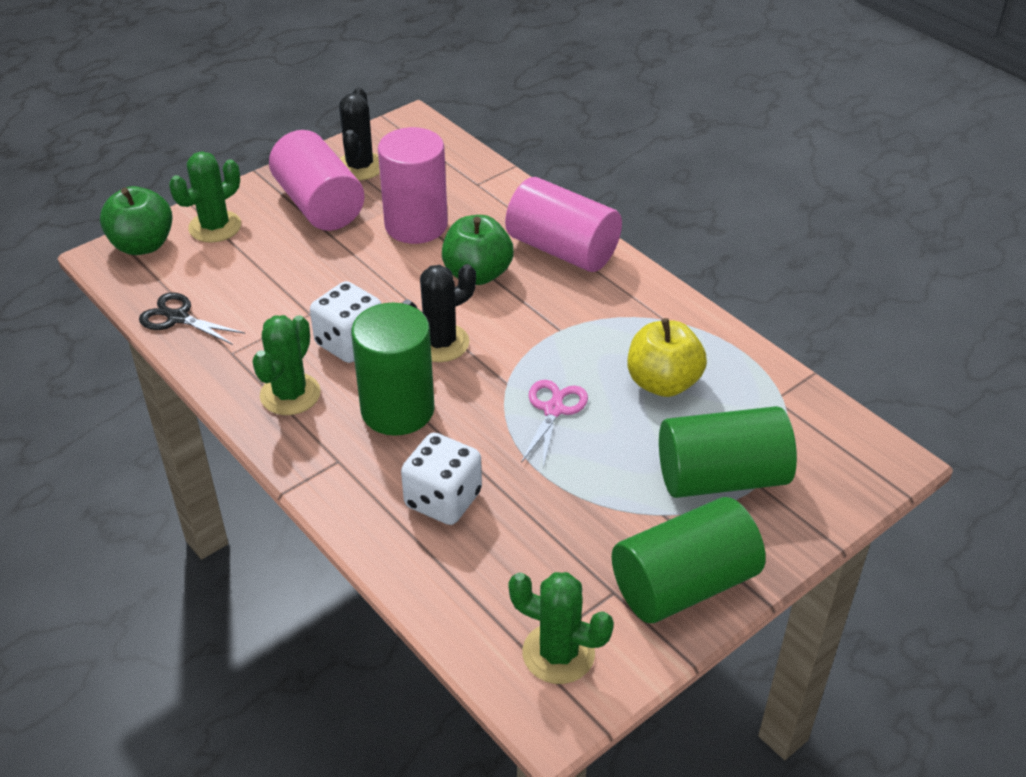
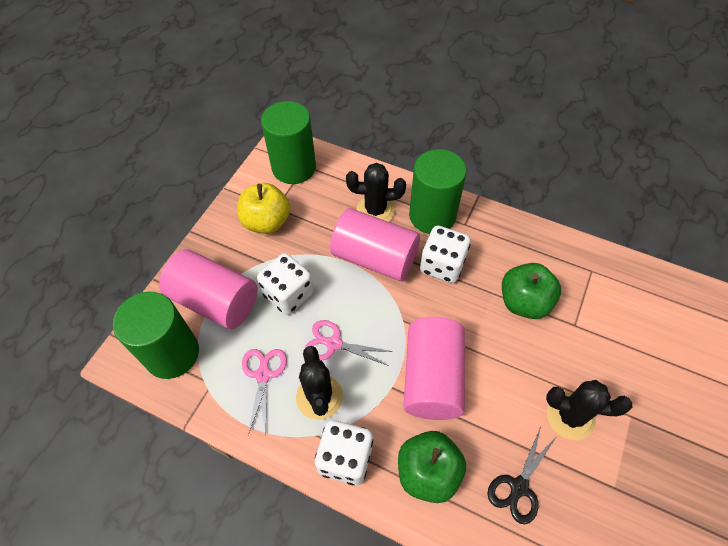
black cactus: 2 -> 3
green cactus: 3 -> 0
pink scissors: 1 -> 2
white dice: 2 -> 3

